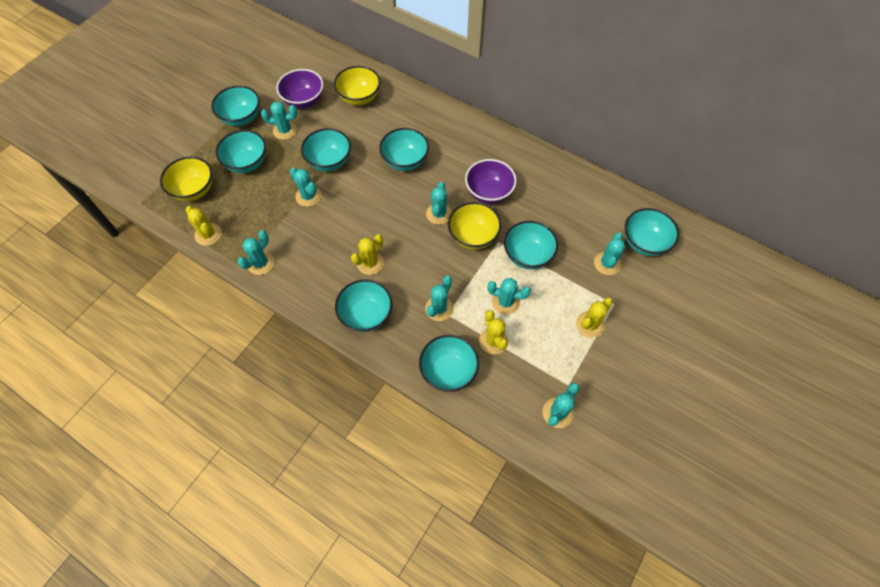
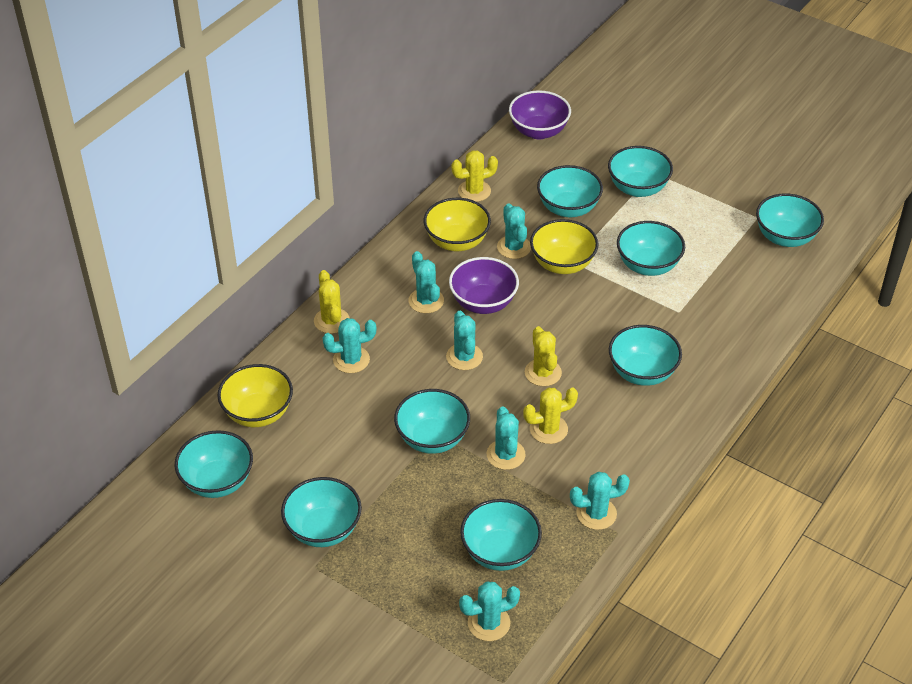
turquoise bowl: 8 -> 9
turquoise cactus: 8 -> 7

